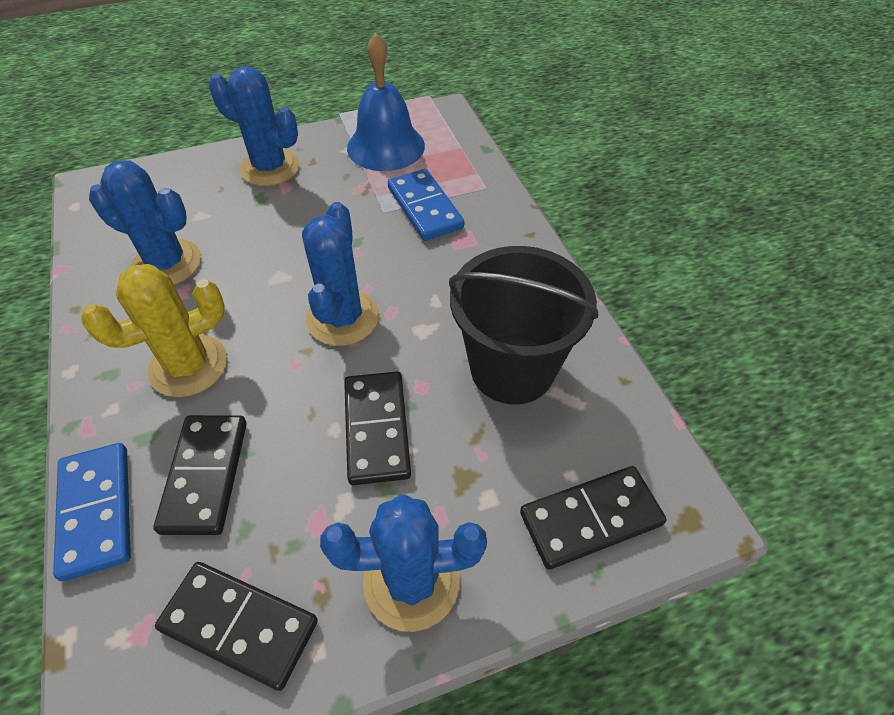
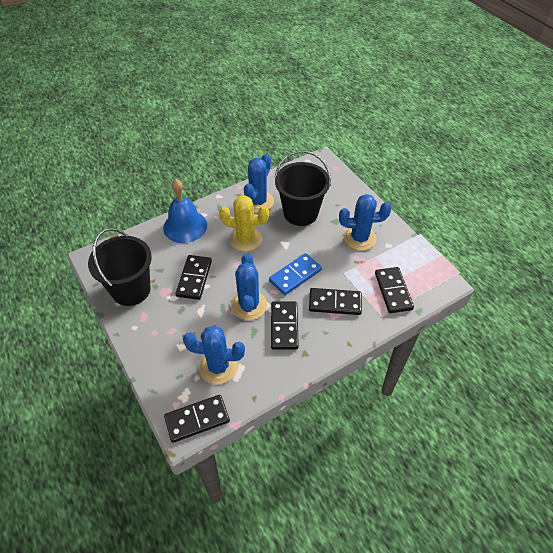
black bucket: 1 -> 2
black domino: 4 -> 5
blue domino: 2 -> 1

